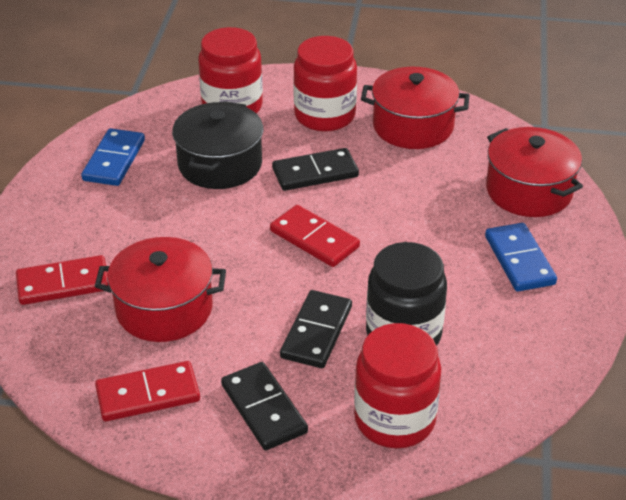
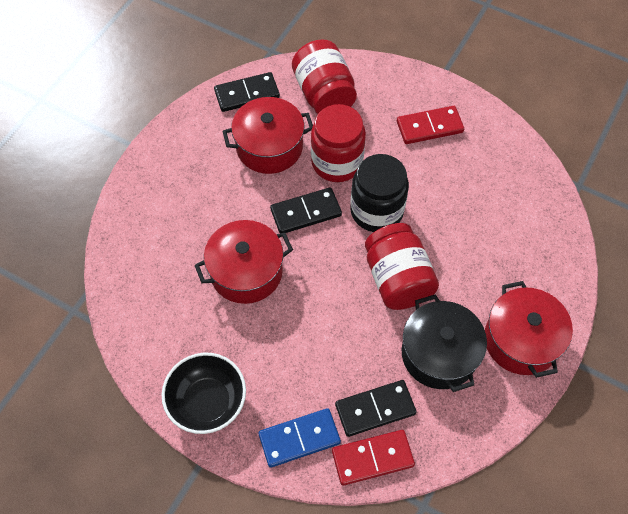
black bowl: 0 -> 1
blue domino: 2 -> 1
red domino: 3 -> 2

